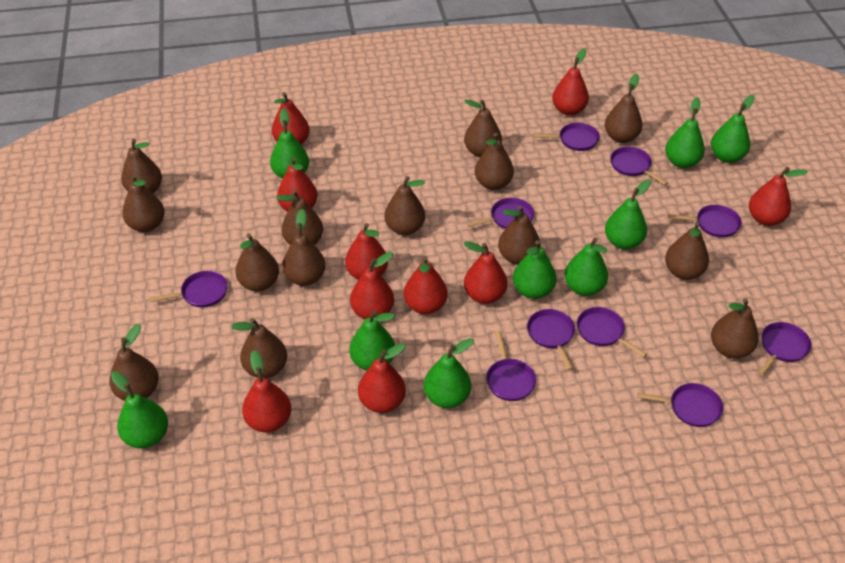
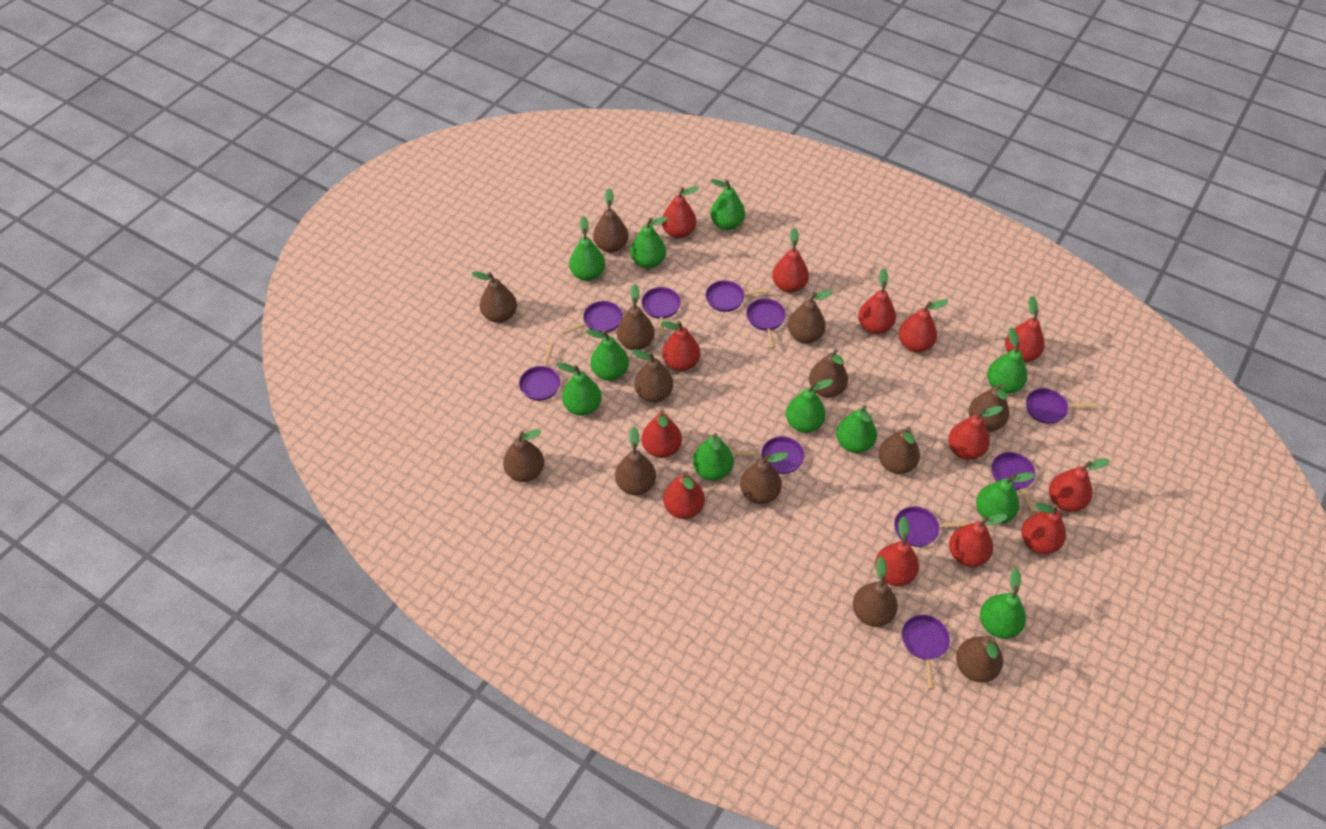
brown pear: 14 -> 13
green pear: 9 -> 11
red pear: 10 -> 13

